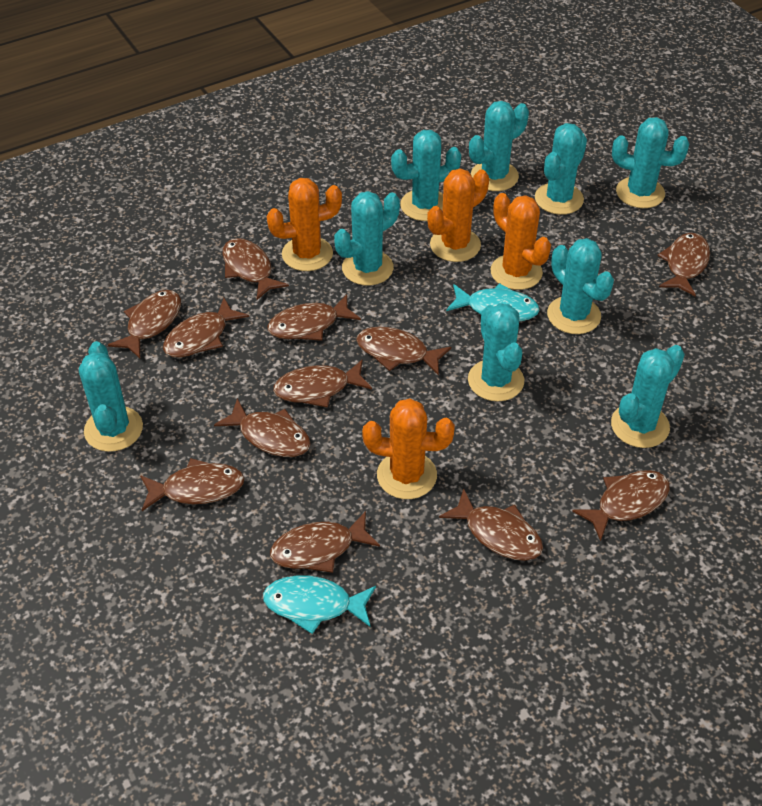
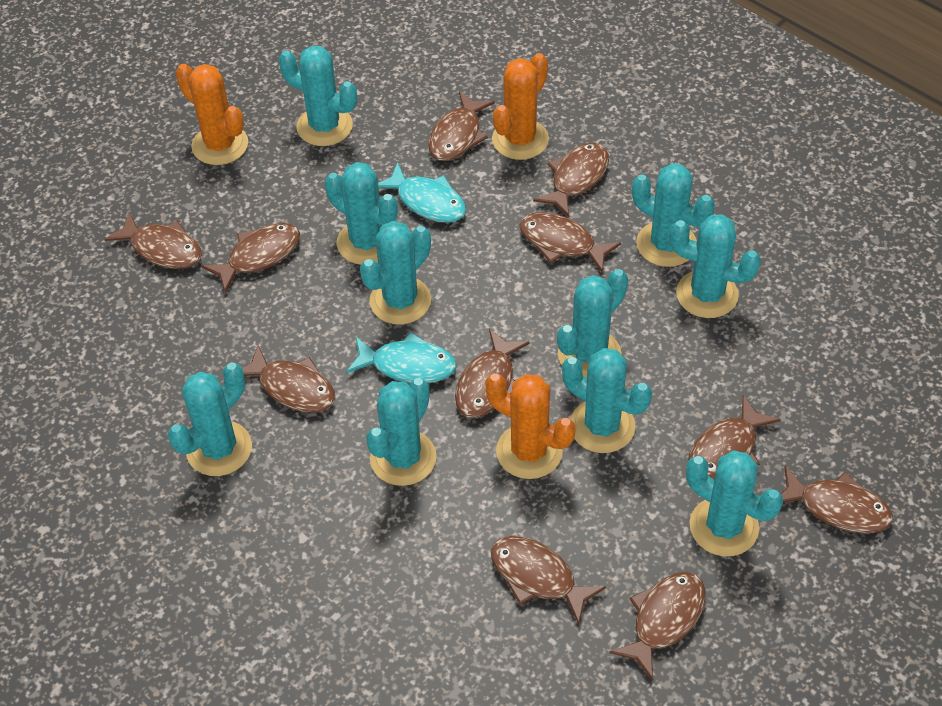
brown fish: 12 -> 11
orange cactus: 4 -> 3
turquoise cactus: 9 -> 10

